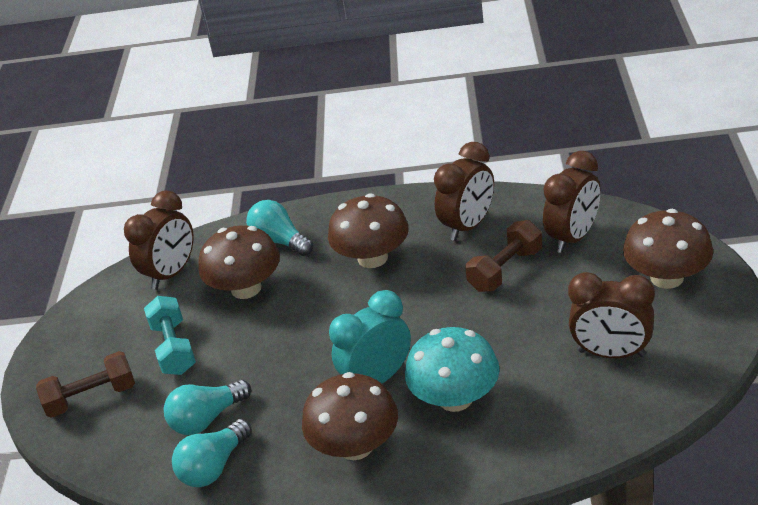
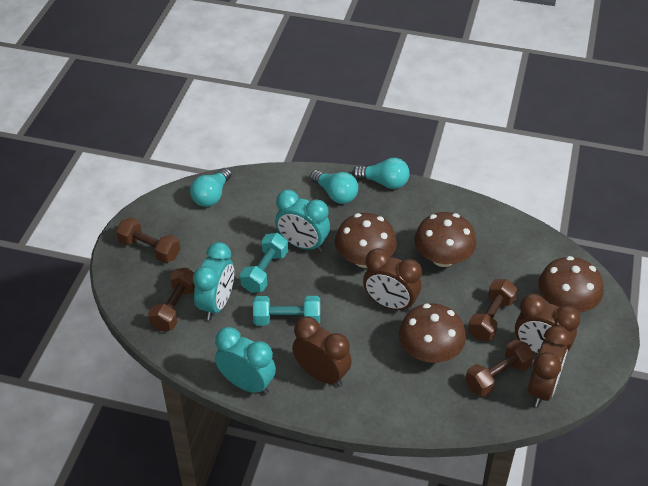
brown dumbbell: 2 -> 4
turquoise clock: 1 -> 3
turquoise dumbbell: 1 -> 2
turquoise mushroom: 1 -> 0

